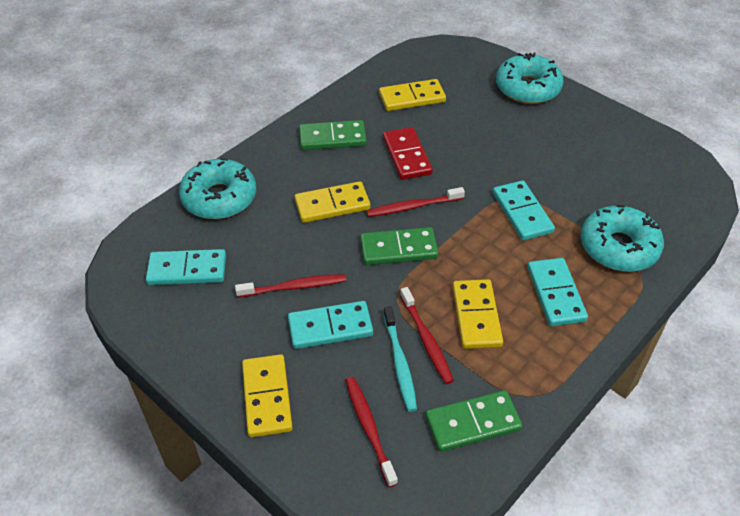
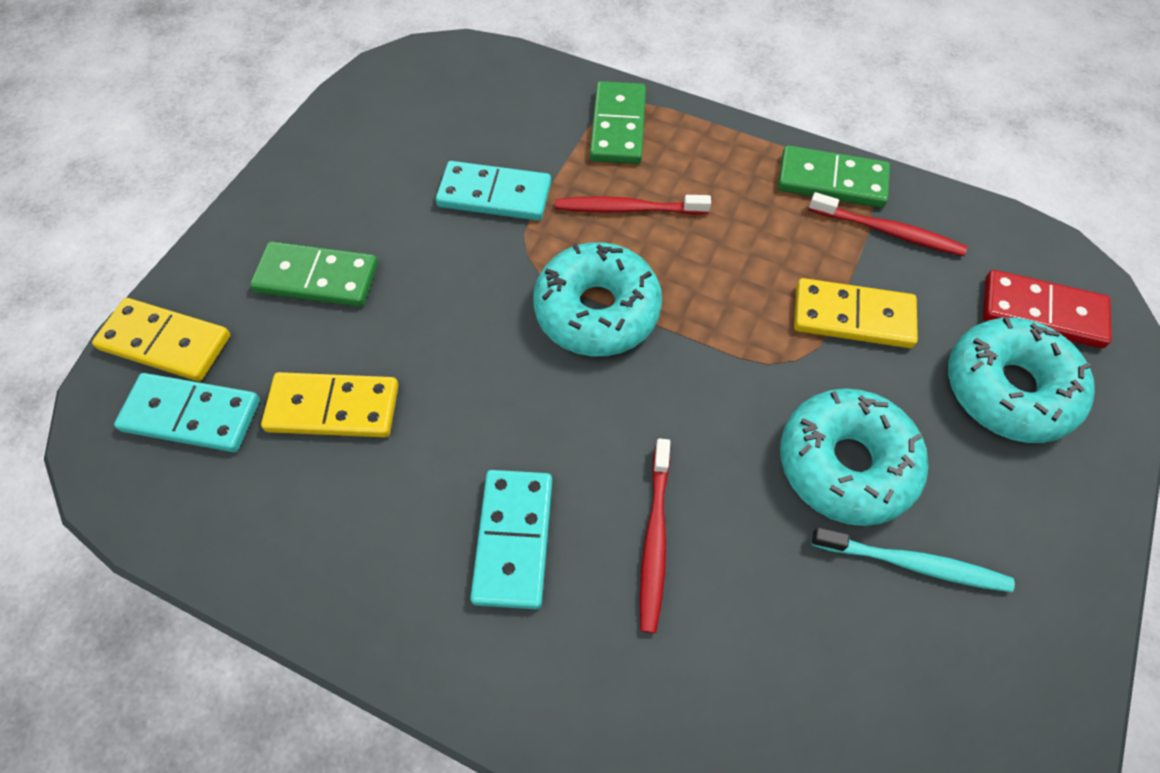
red toothbrush: 4 -> 3
turquoise domino: 4 -> 3
yellow domino: 4 -> 3

